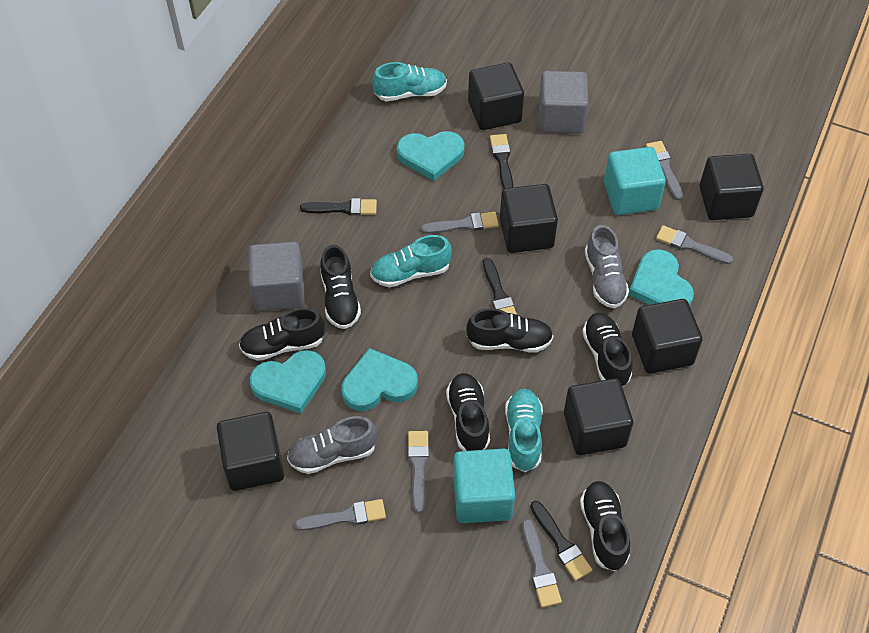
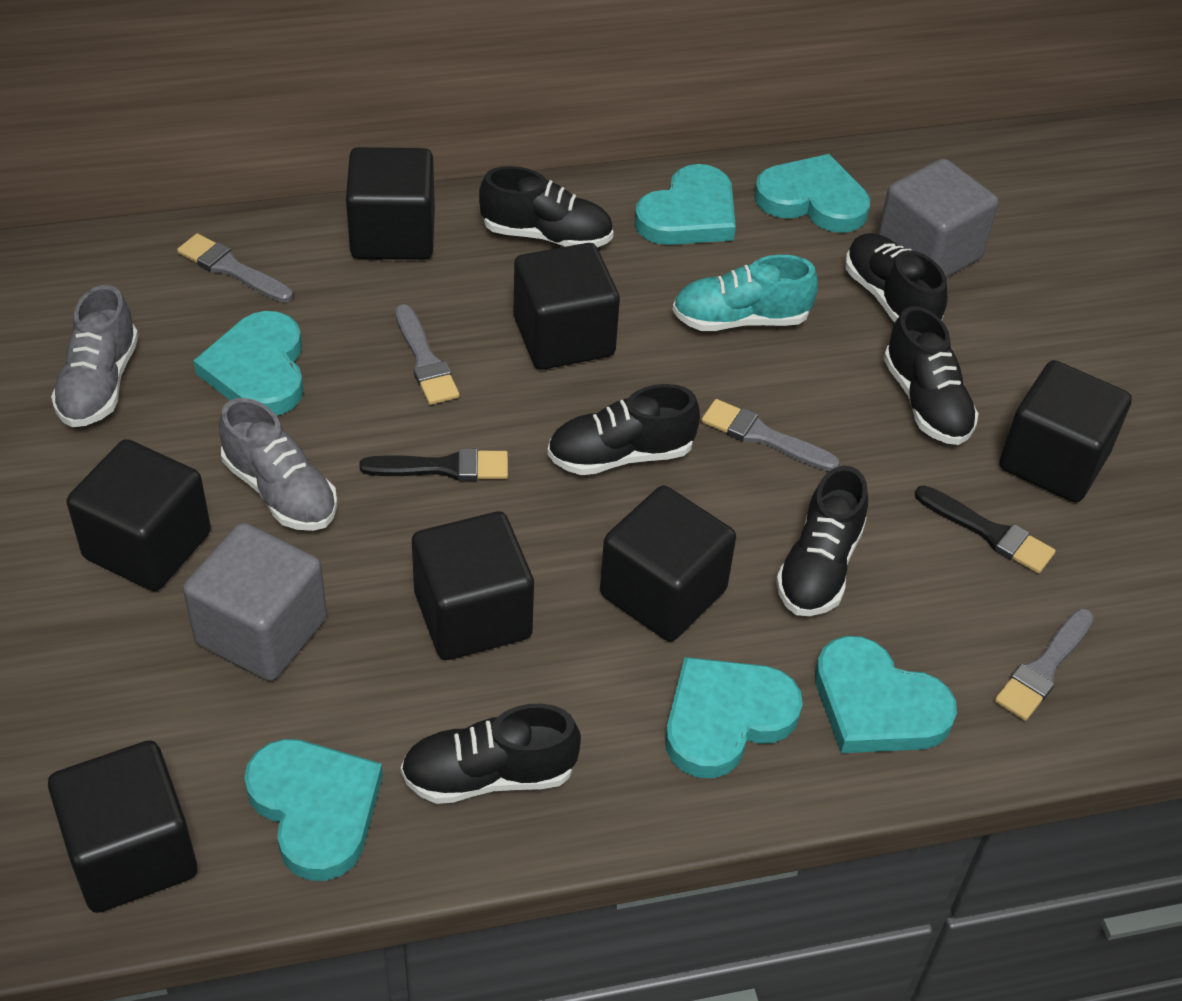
black brush: 4 -> 2
black cube: 6 -> 7
grey brush: 6 -> 4
turquoise cube: 2 -> 0
turquoise heart: 4 -> 6
turquoise shoe: 3 -> 1

